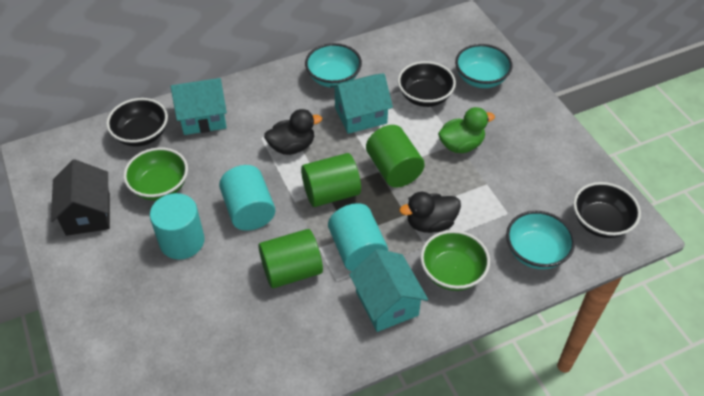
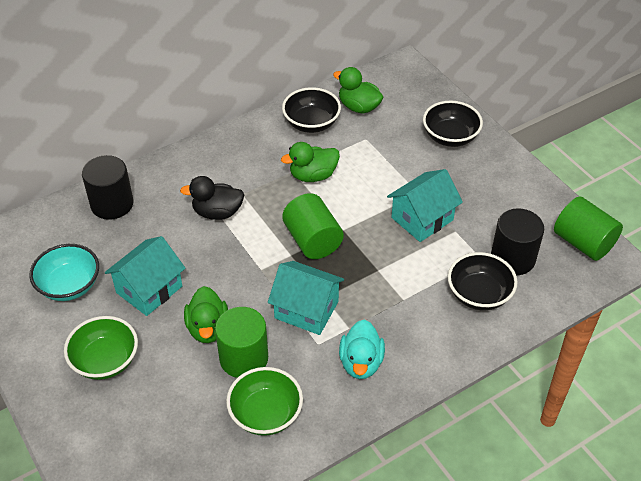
black cylinder: 0 -> 2
black duck: 2 -> 1
black house: 1 -> 0
green duck: 1 -> 3
turquoise bowl: 3 -> 1
turquoise cylinder: 3 -> 0
turquoise duck: 0 -> 1

